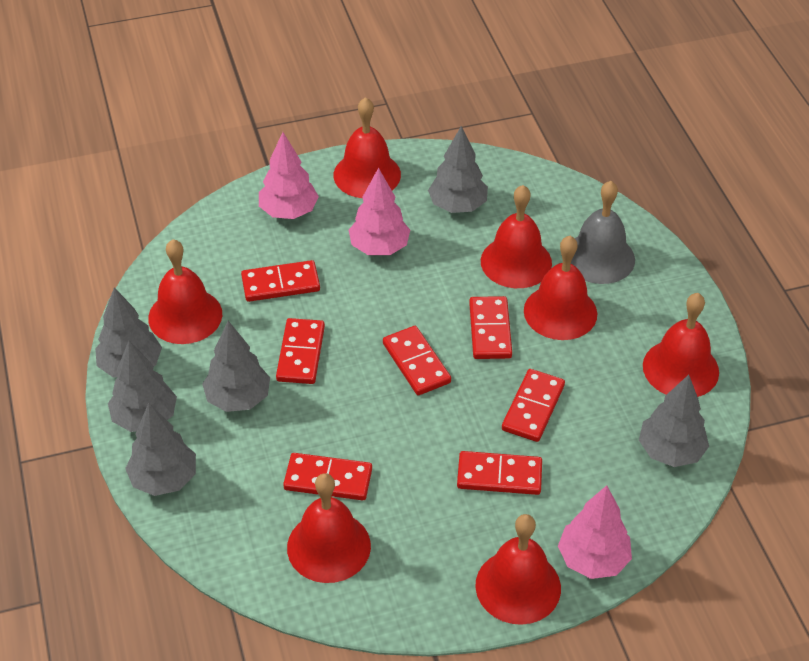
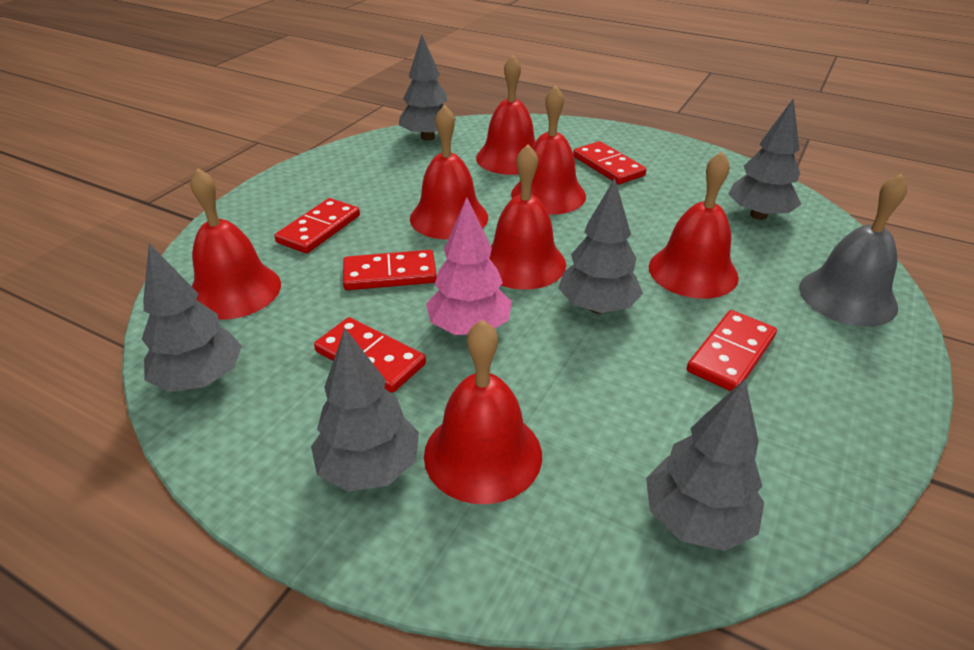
pink tree: 3 -> 1
red domino: 7 -> 5

